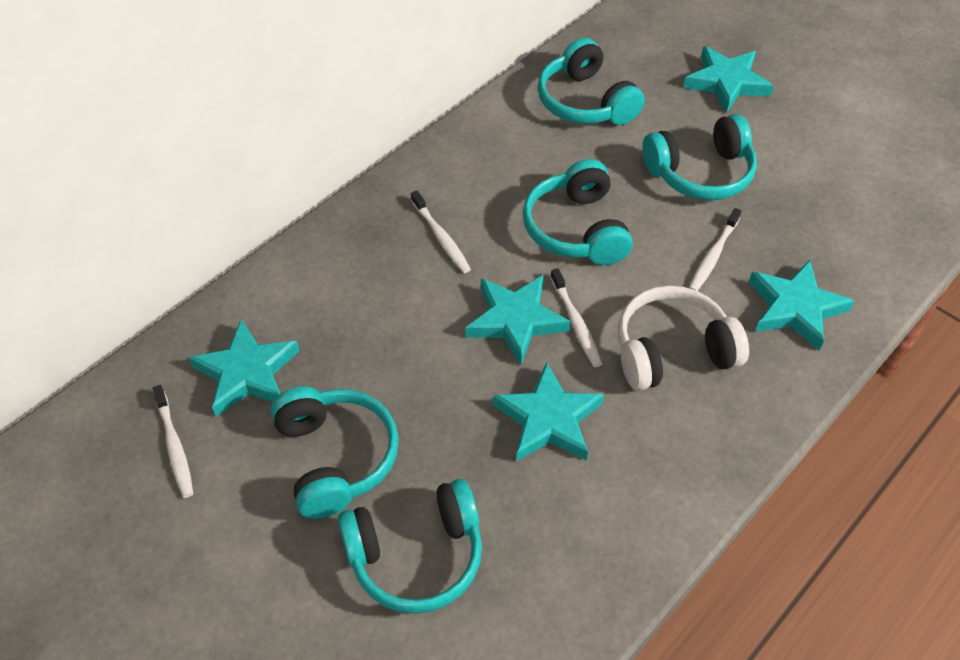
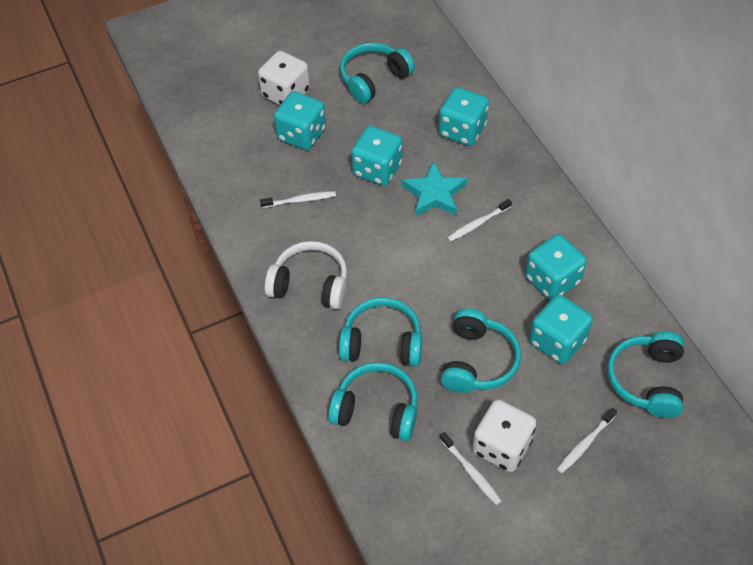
turquoise dice: 0 -> 5
turquoise star: 5 -> 1
white dice: 0 -> 2

